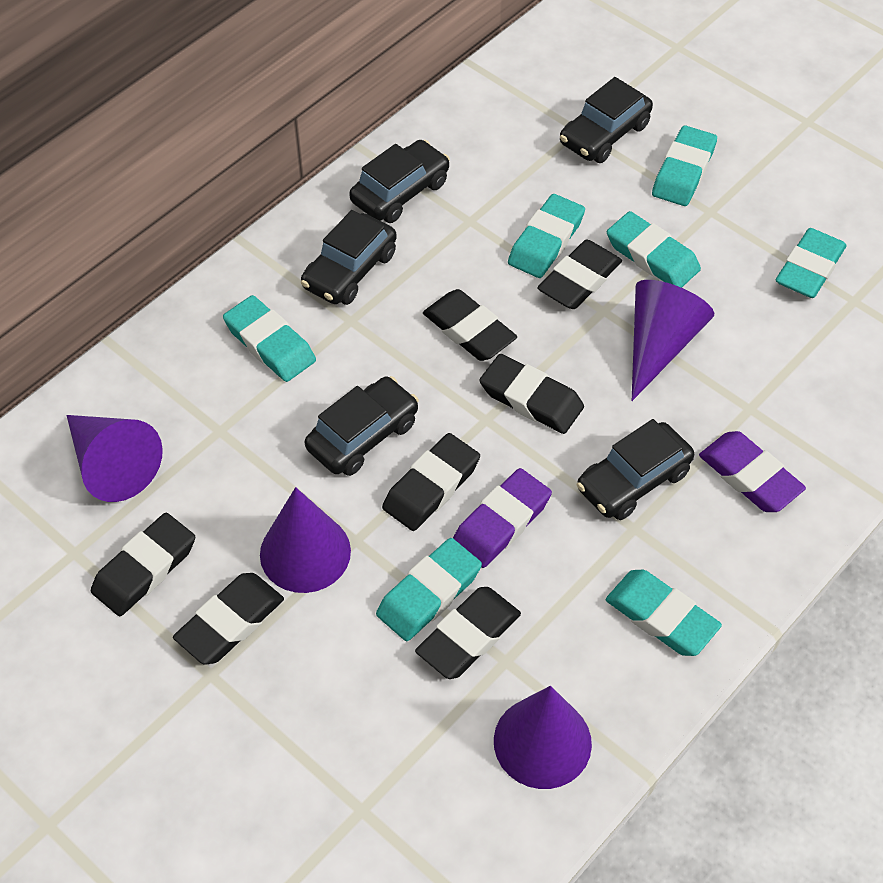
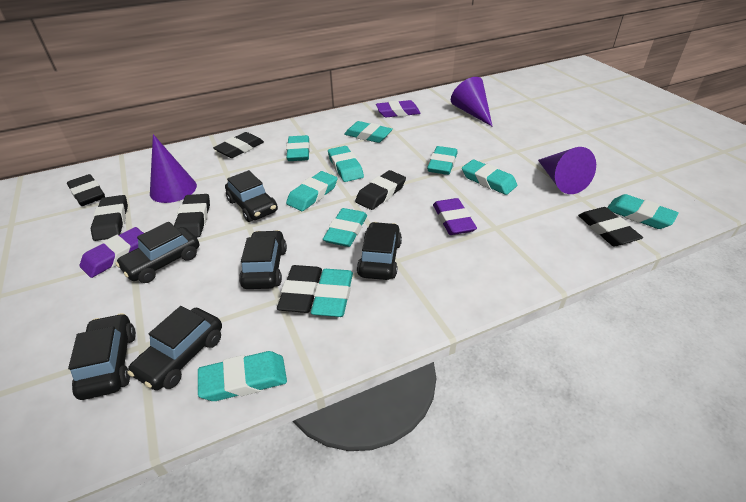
black car: 5 -> 6
purple cone: 4 -> 3
purple eraser: 2 -> 3
turquoise eraser: 7 -> 10

